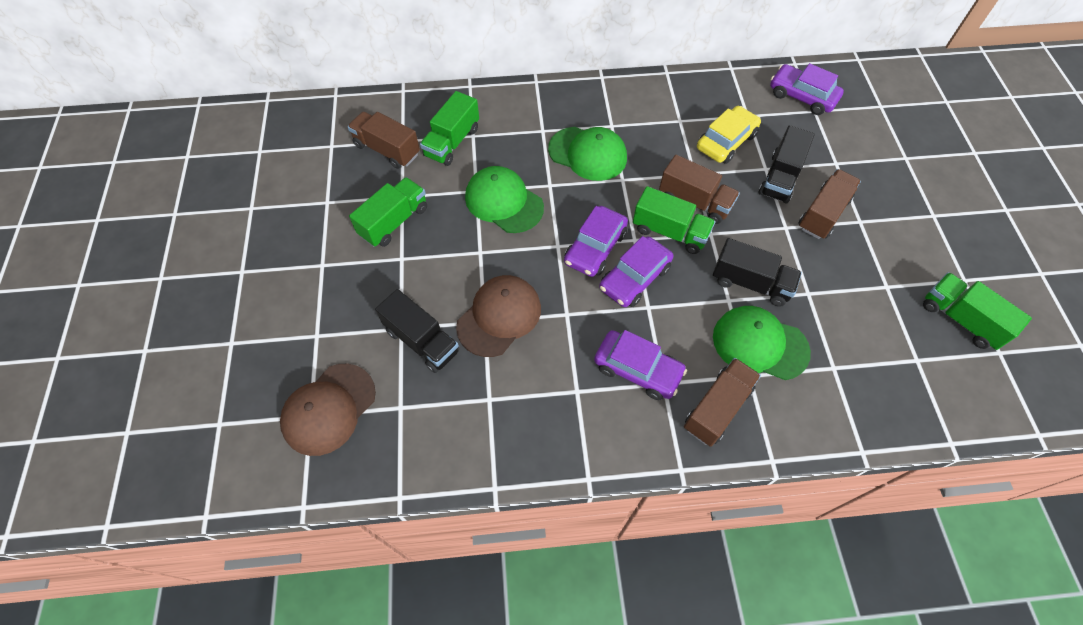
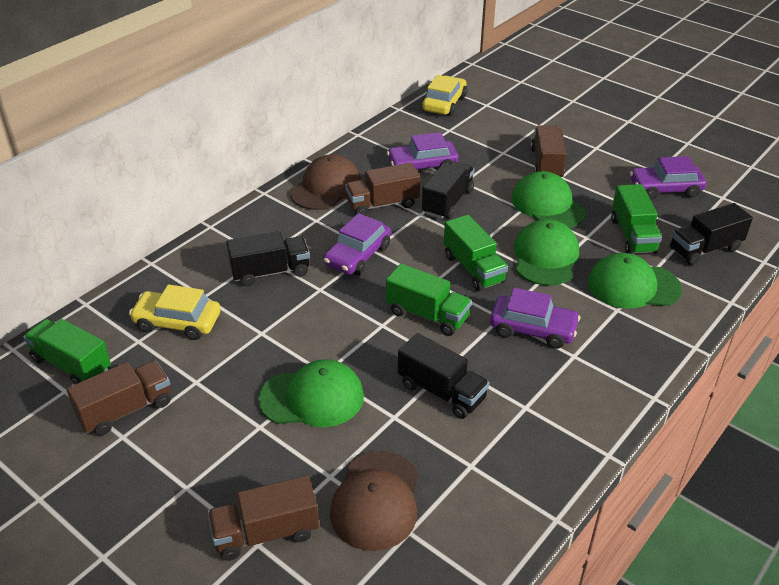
black truck: 3 -> 4
green cap: 3 -> 4
yellow car: 1 -> 2

